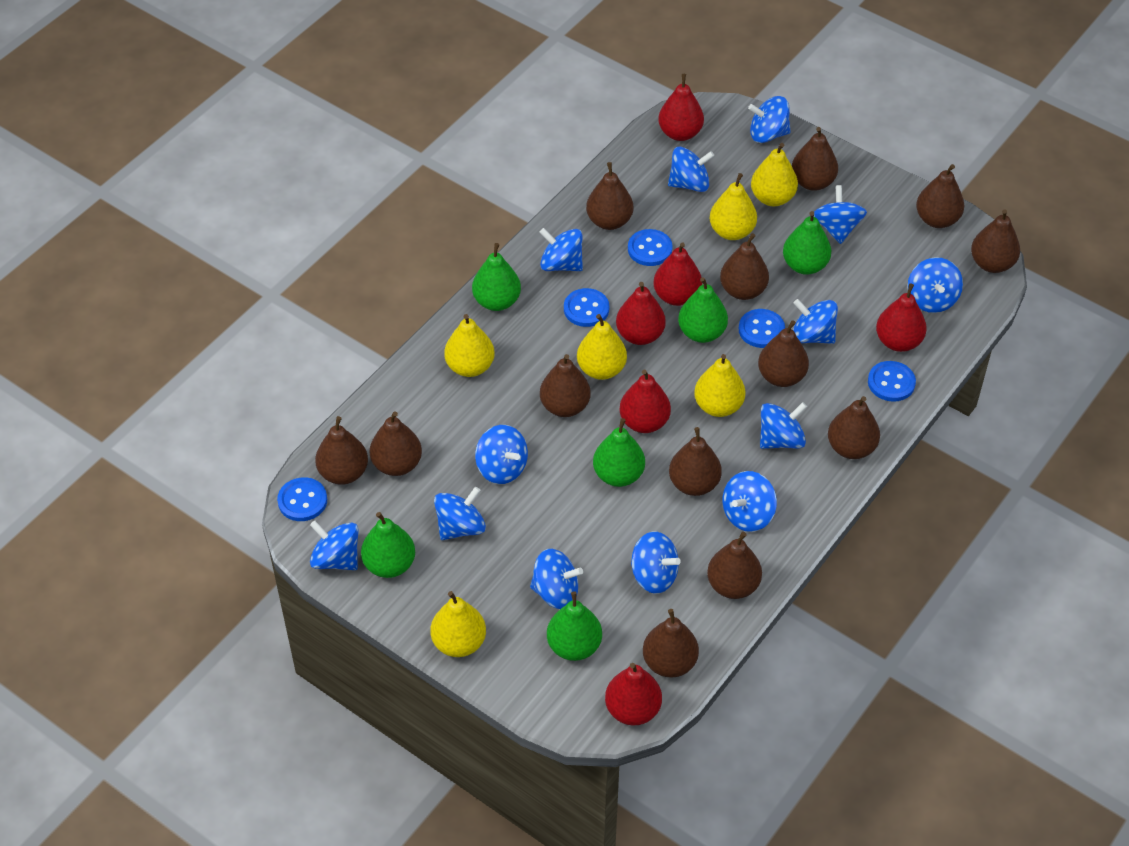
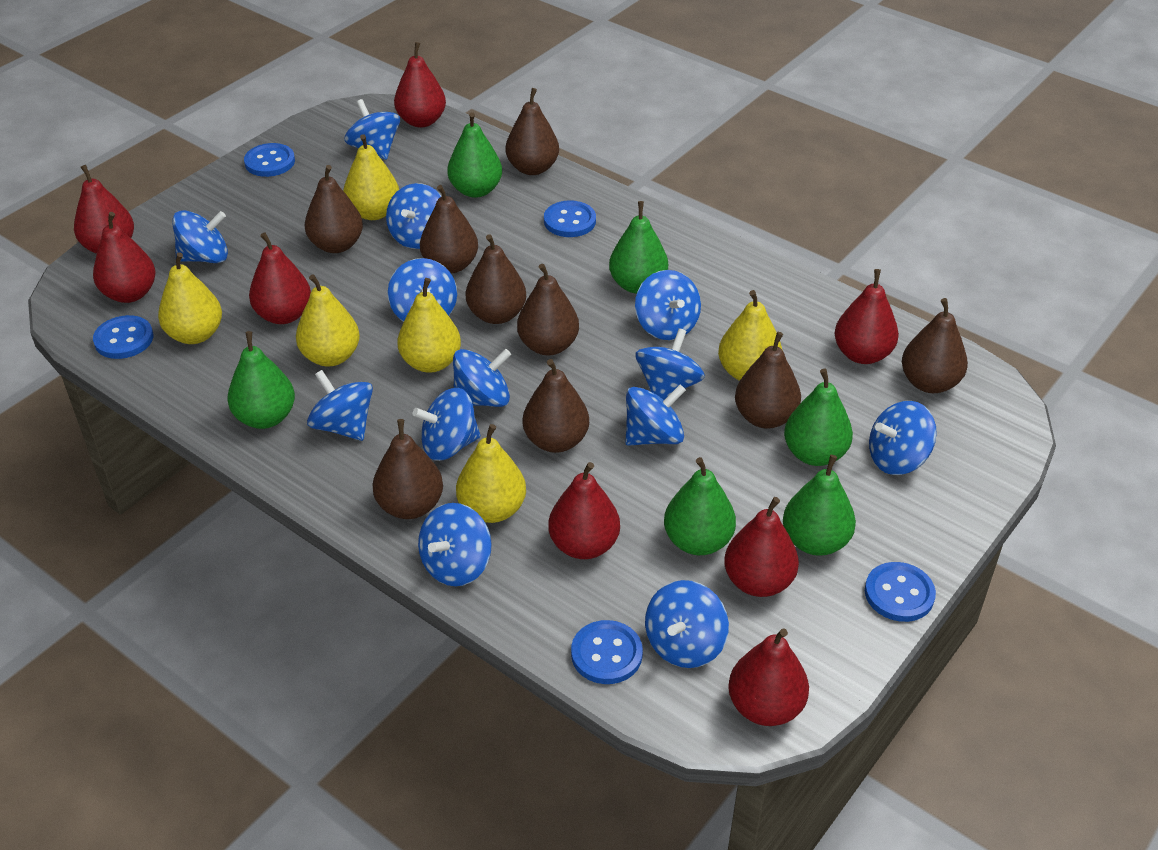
brown pear: 13 -> 9
red pear: 6 -> 8

